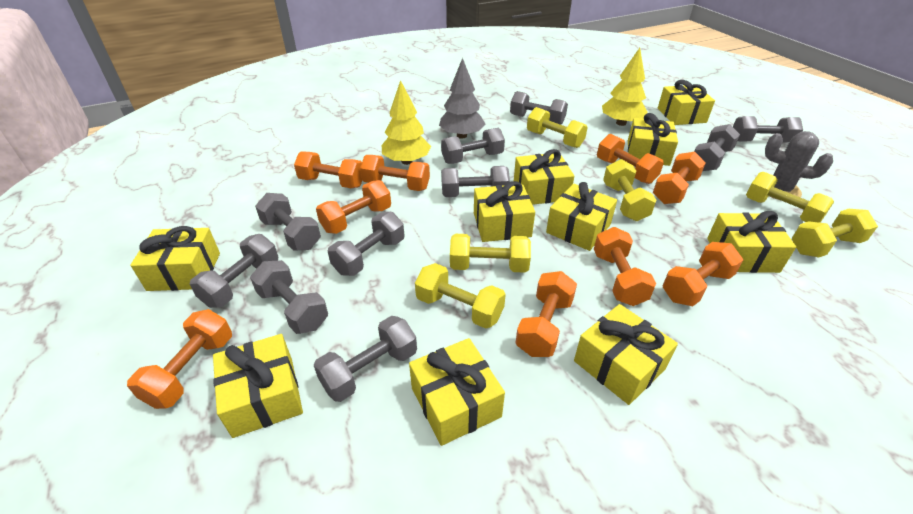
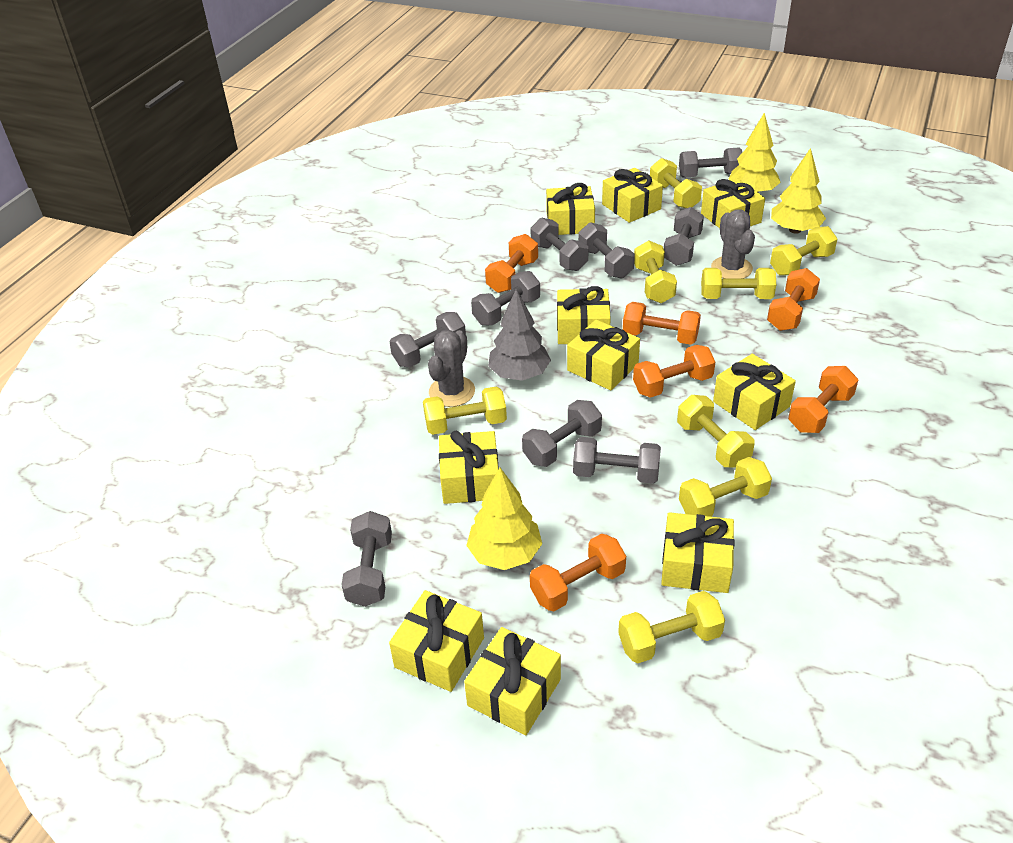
grey cactus: 1 -> 2
grey dumbbell: 10 -> 9
orange dumbbell: 9 -> 6
yellow dumbbell: 6 -> 8
yellow tree: 2 -> 3

